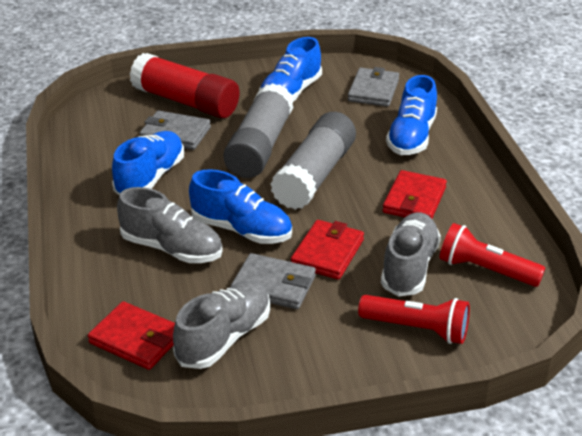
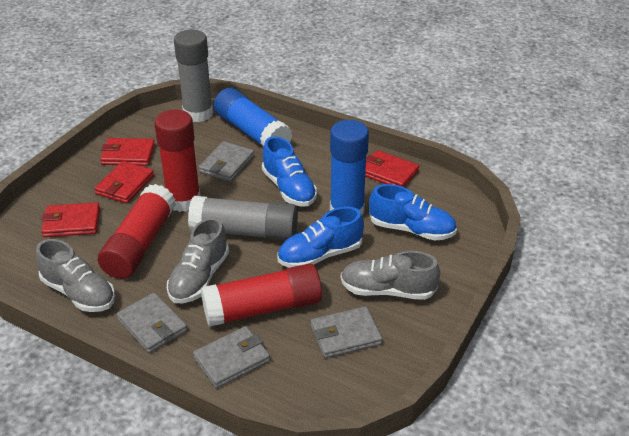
blue glue stick: 0 -> 2
blue shoe: 4 -> 3
grey wallet: 3 -> 4
red flashlight: 2 -> 0
red glue stick: 1 -> 3
red wallet: 3 -> 4

